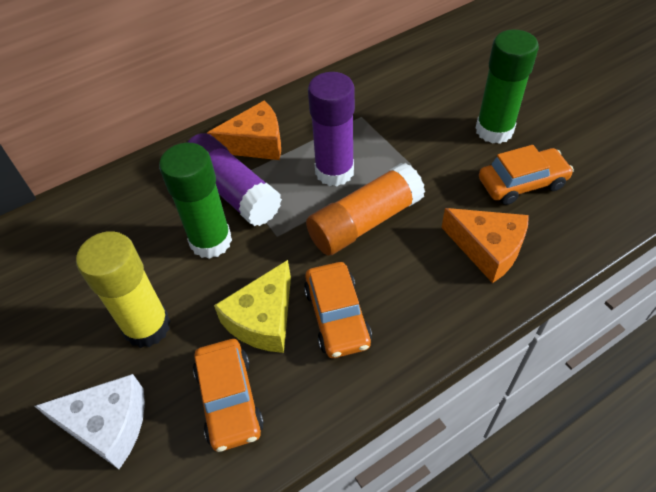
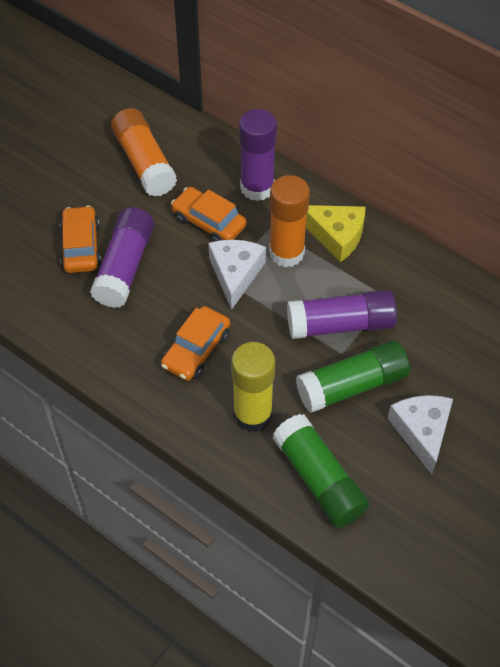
orange cheese: 2 -> 0
orange glue stick: 1 -> 2
purple glue stick: 2 -> 3
white cheese: 1 -> 2

